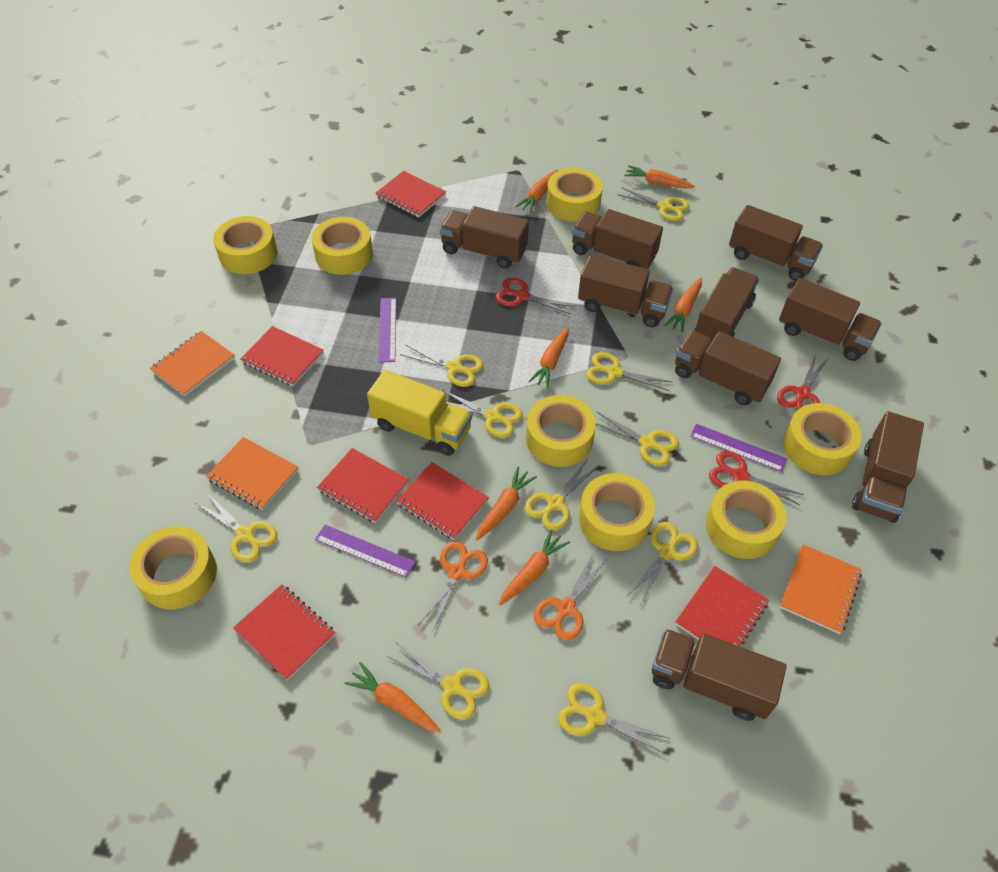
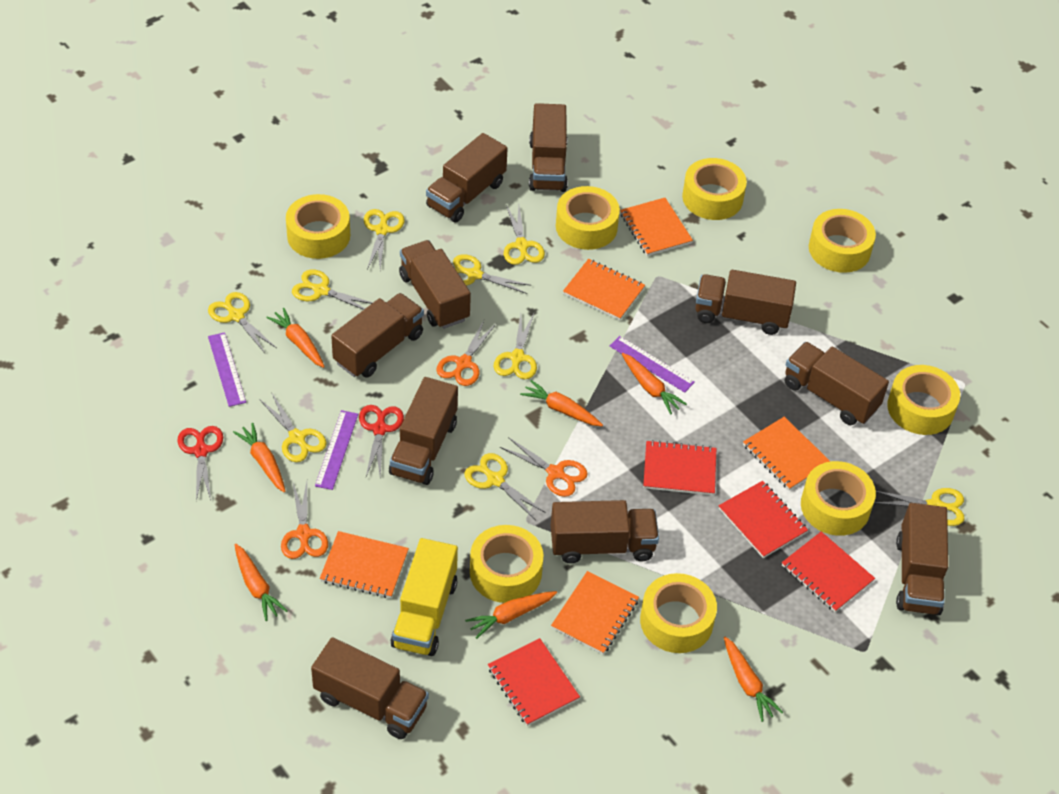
brown truck: 9 -> 10
orange notebook: 3 -> 5
orange scissors: 2 -> 3
red notebook: 6 -> 4
red scissors: 3 -> 2
yellow scissors: 10 -> 9

